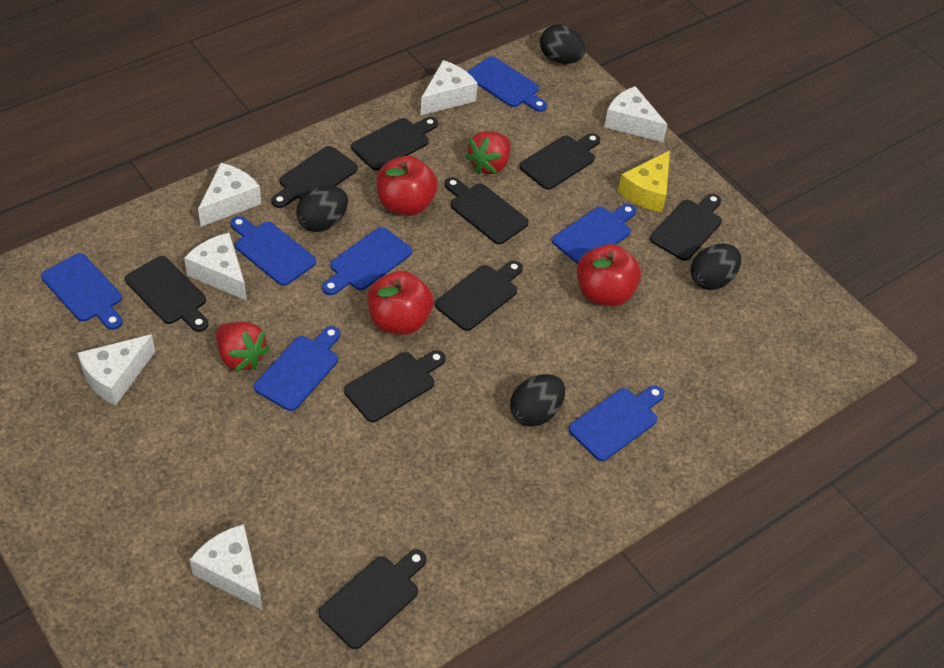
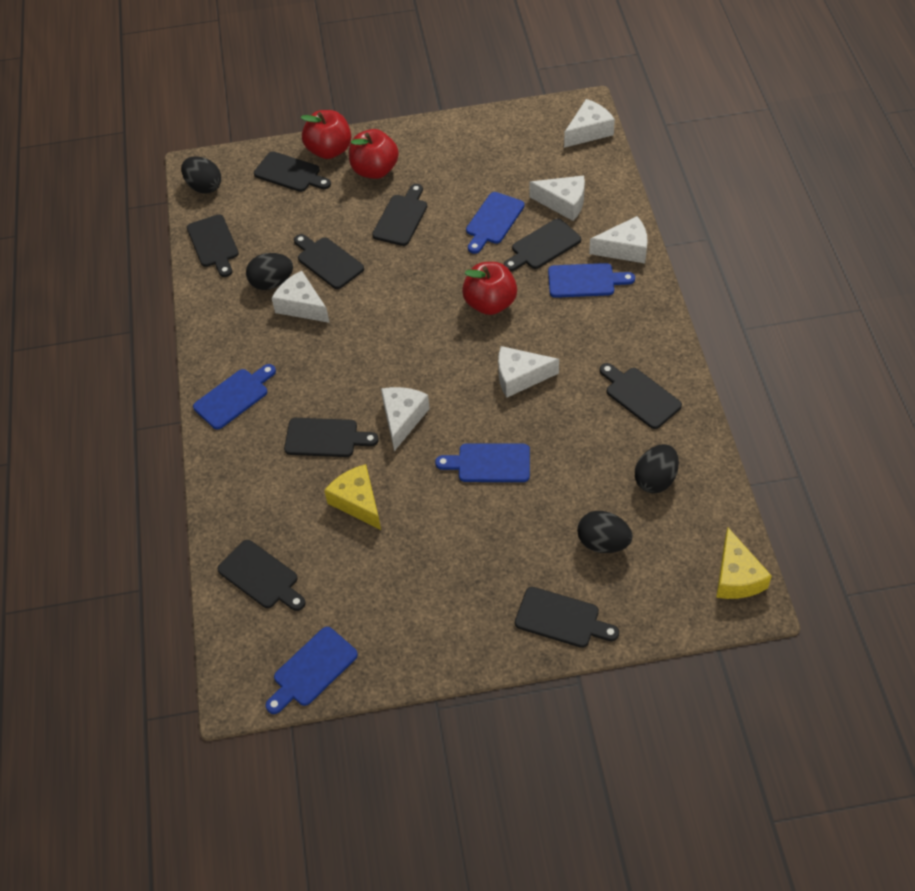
blue cutting board: 7 -> 5
red strawberry: 2 -> 0
yellow cheese: 1 -> 2

